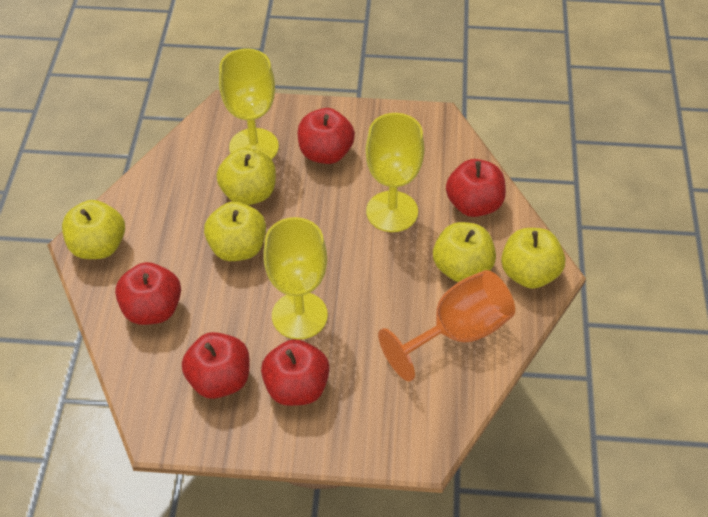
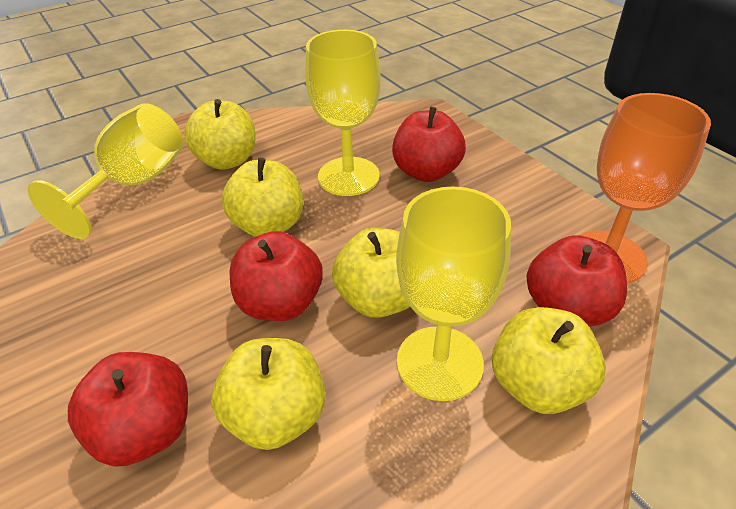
red apple: 5 -> 4

